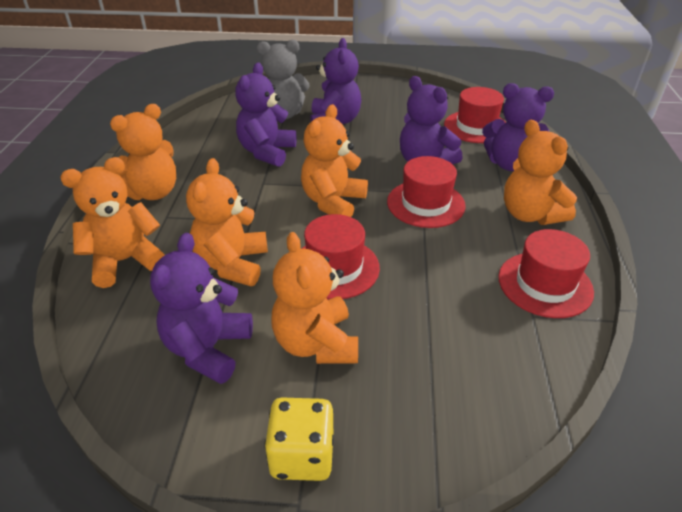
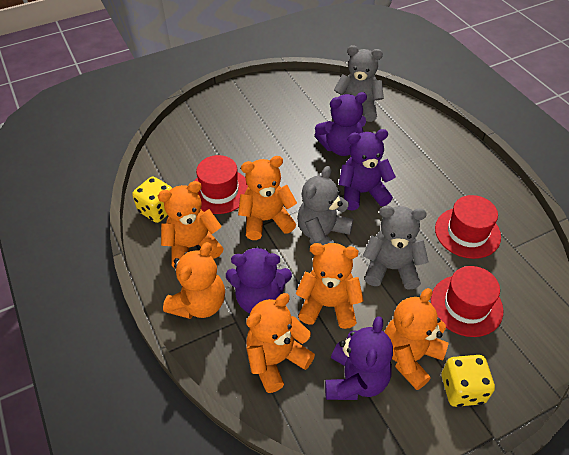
grey teddy bear: 1 -> 3
purple teddy bear: 5 -> 4
red hat: 4 -> 3
yellow dice: 1 -> 2

